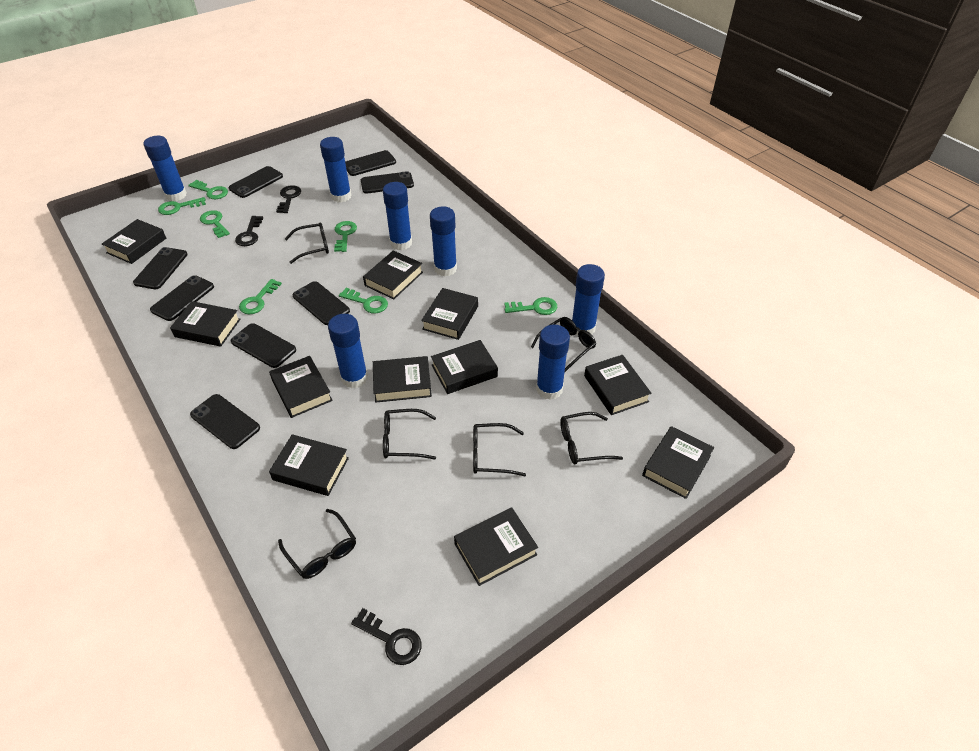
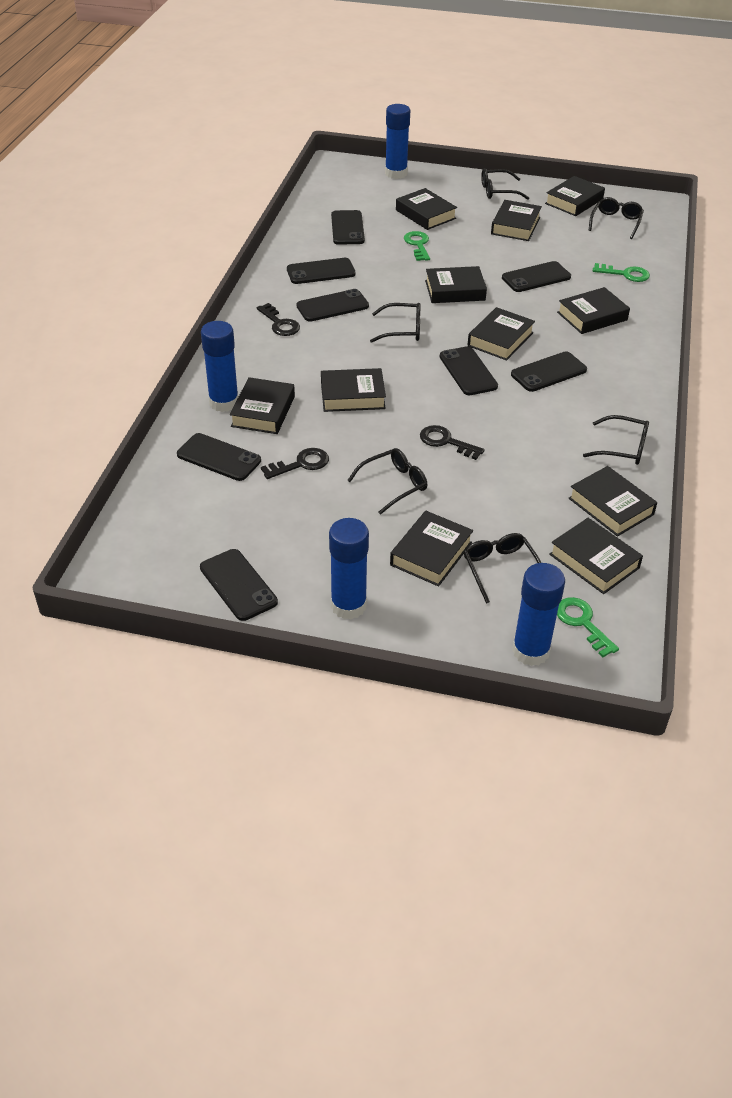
blue glue stick: 7 -> 4
green key: 7 -> 3

